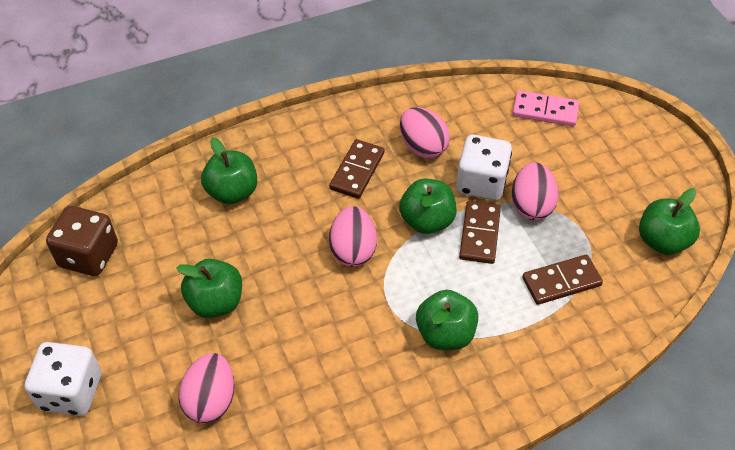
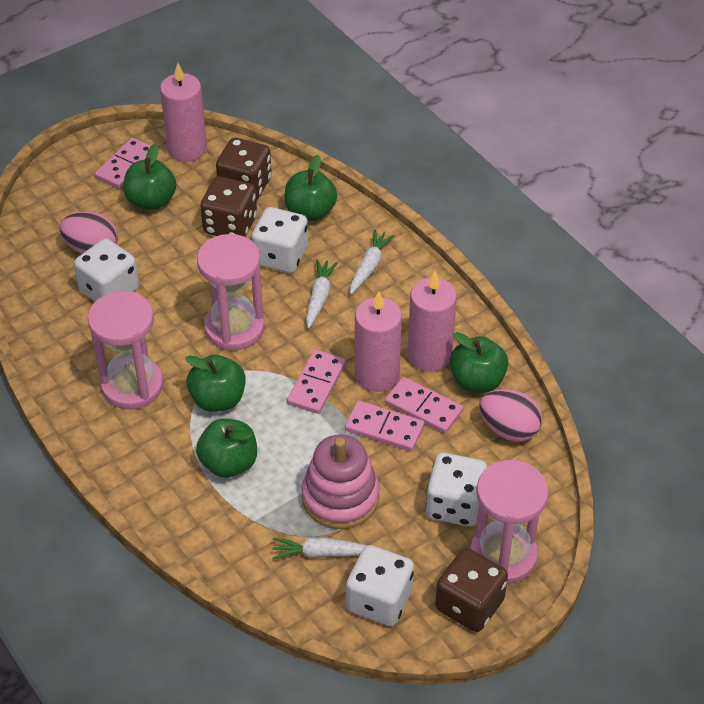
brown dice: 1 -> 3
brown domino: 3 -> 0
pink candle: 0 -> 3
pink domino: 1 -> 4
pink egg: 4 -> 2
pink hourglass: 0 -> 3
pink stacking toy: 0 -> 1
white carrot: 0 -> 3
white dice: 2 -> 4

